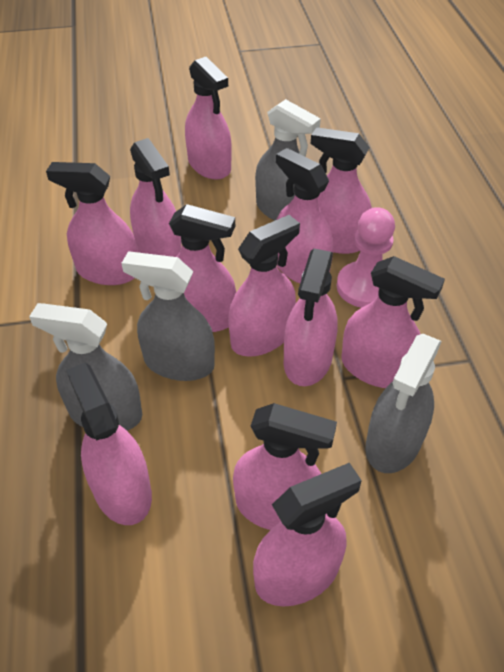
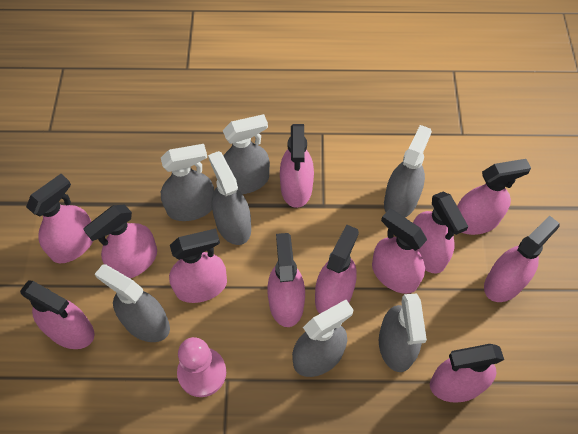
grey spray bottle: 4 -> 7

